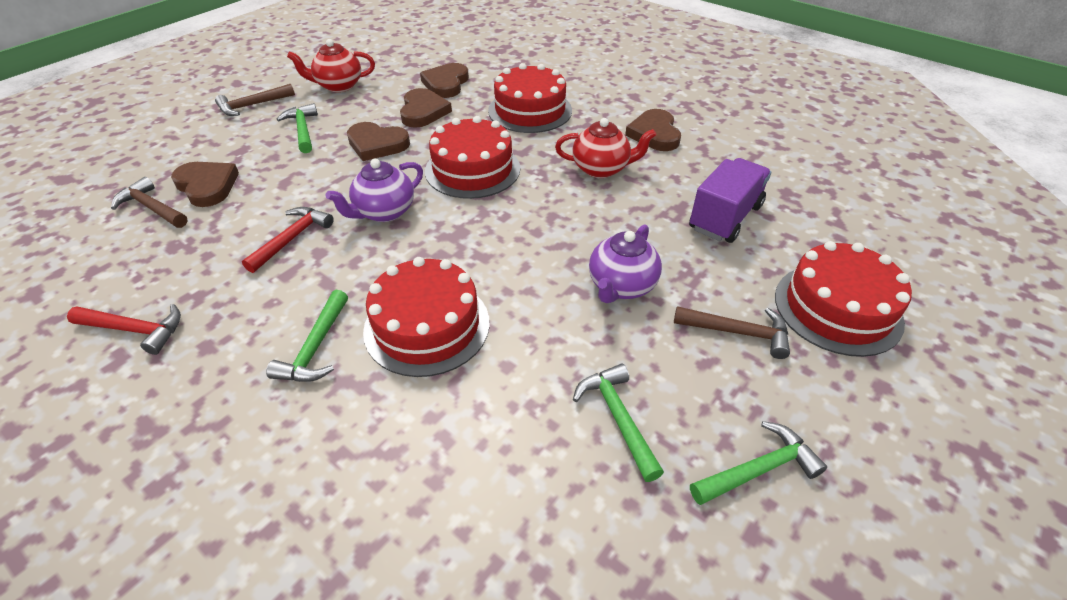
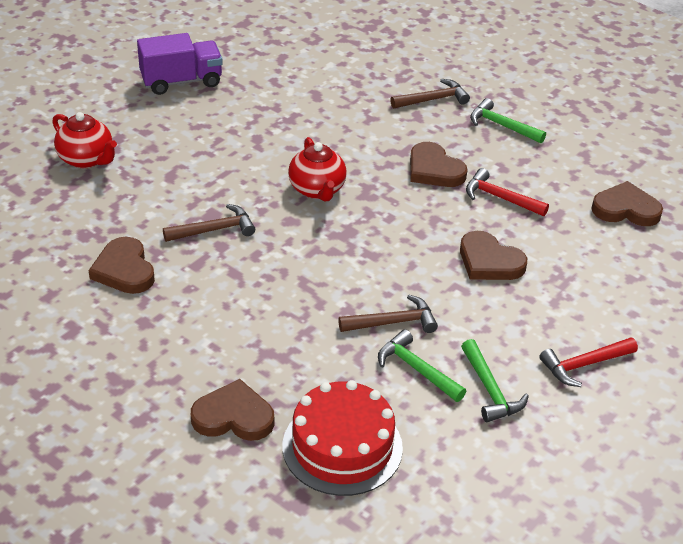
green hammer: 4 -> 3
purple teapot: 2 -> 0
red cake: 4 -> 1

